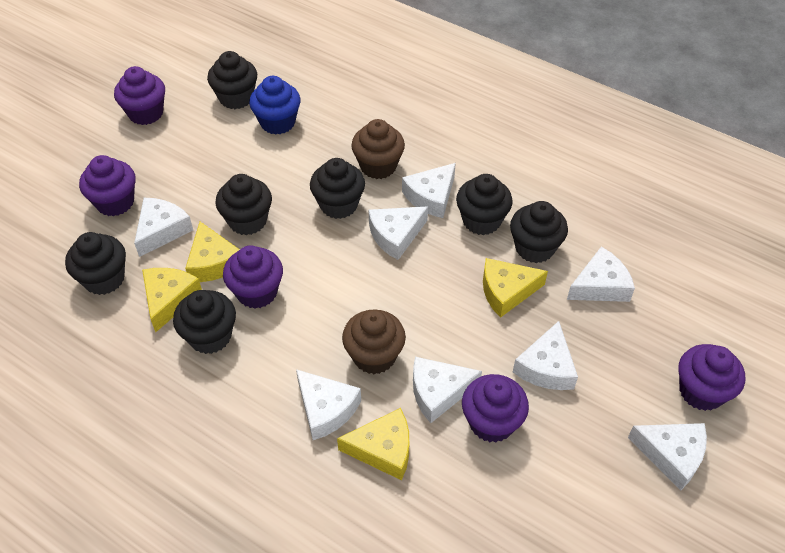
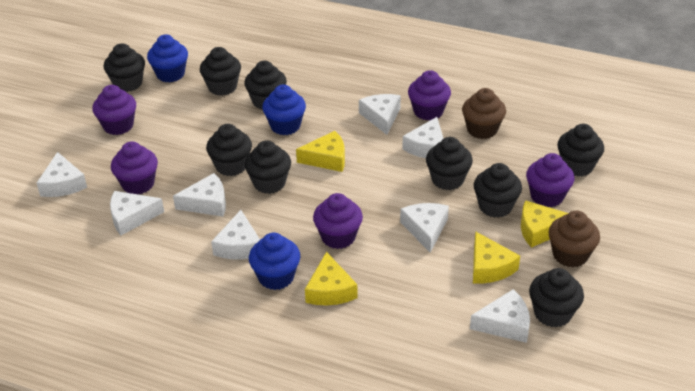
black cupcake: 7 -> 9
blue cupcake: 1 -> 3

